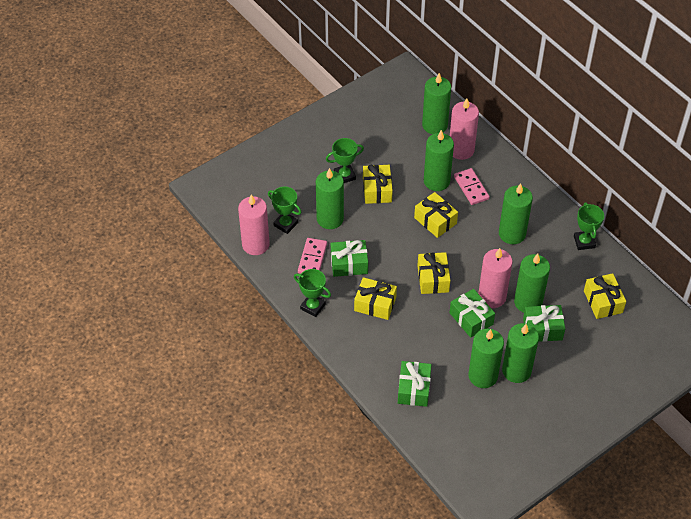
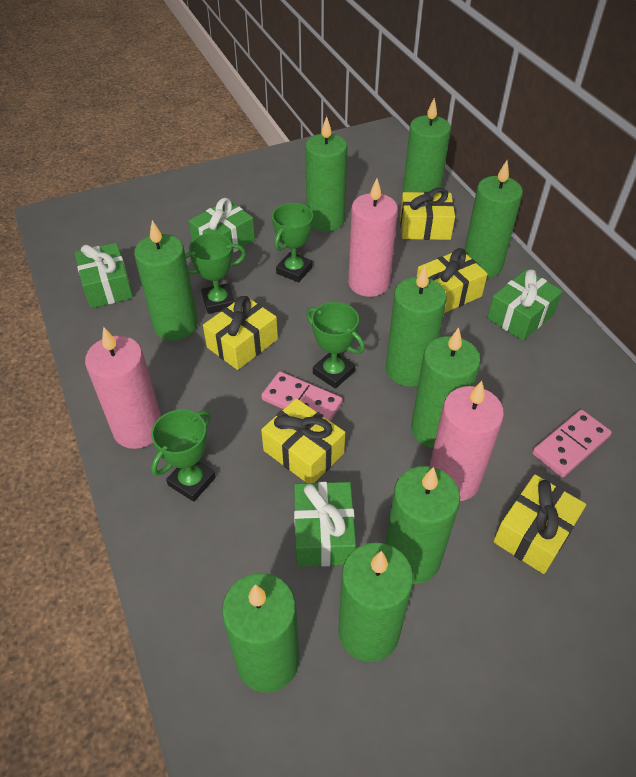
green candle: 7 -> 9

